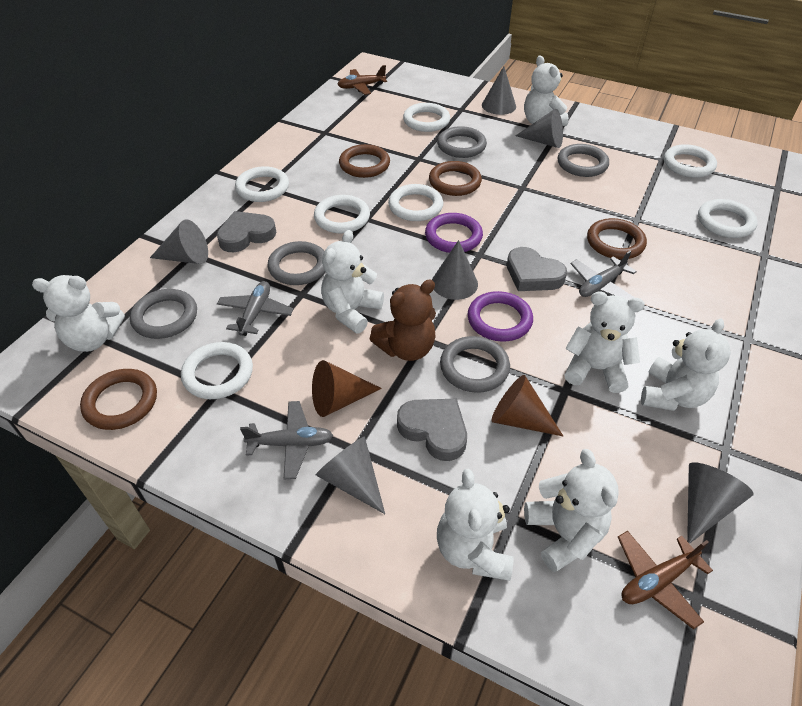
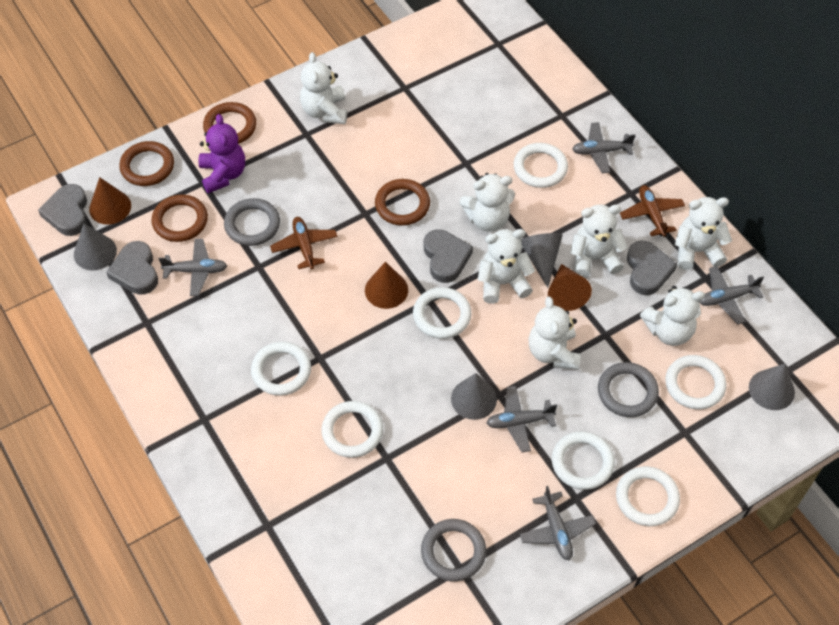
brown cone: 2 -> 3
brown teddy bear: 1 -> 0
grey cone: 6 -> 4
grey heart: 3 -> 4
grey plane: 3 -> 5
grey ring: 5 -> 3
purple ring: 2 -> 0
purple teddy bear: 0 -> 1

